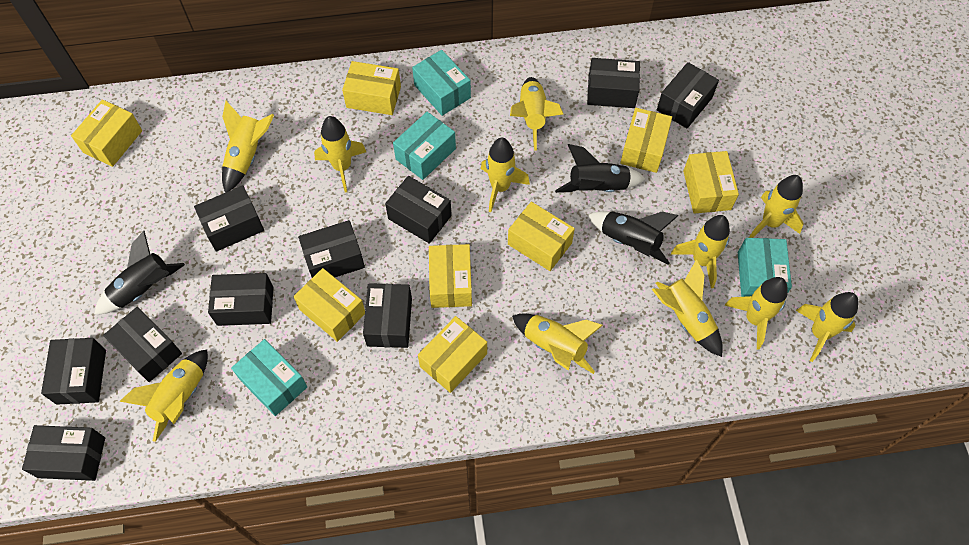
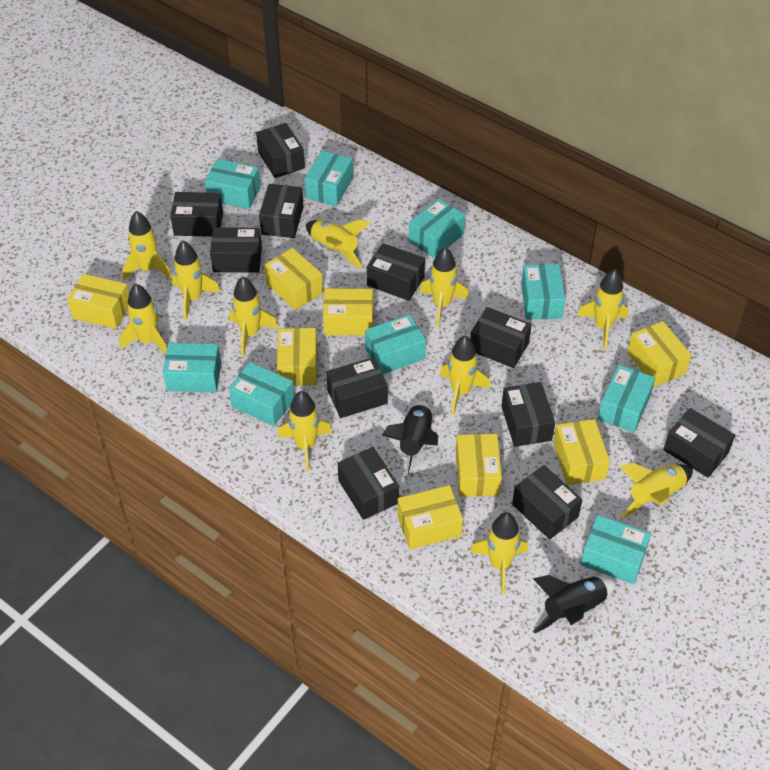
black box: 10 -> 11
black rocket: 3 -> 2
turquoise box: 4 -> 9

